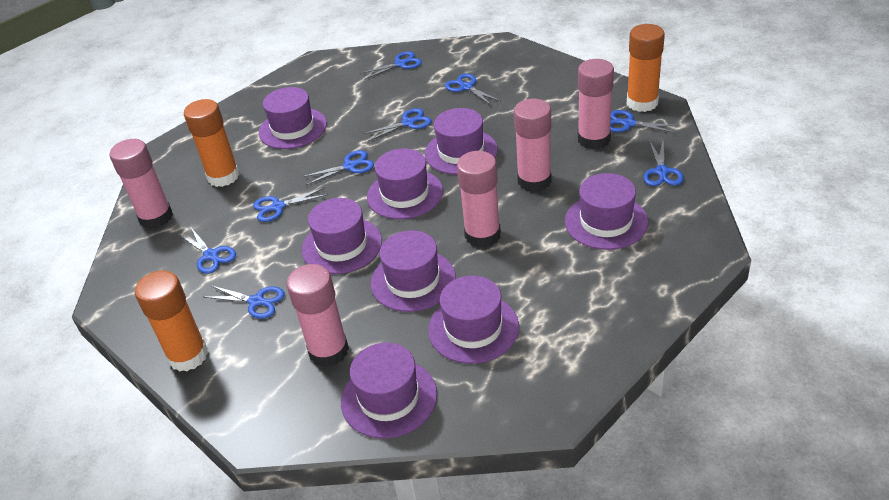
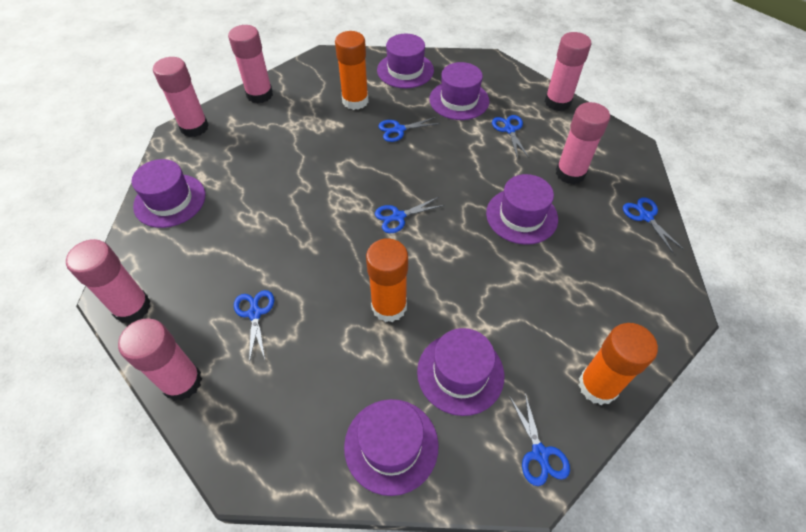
blue scissors: 9 -> 6
pink glue stick: 5 -> 6
purple hat: 8 -> 6

